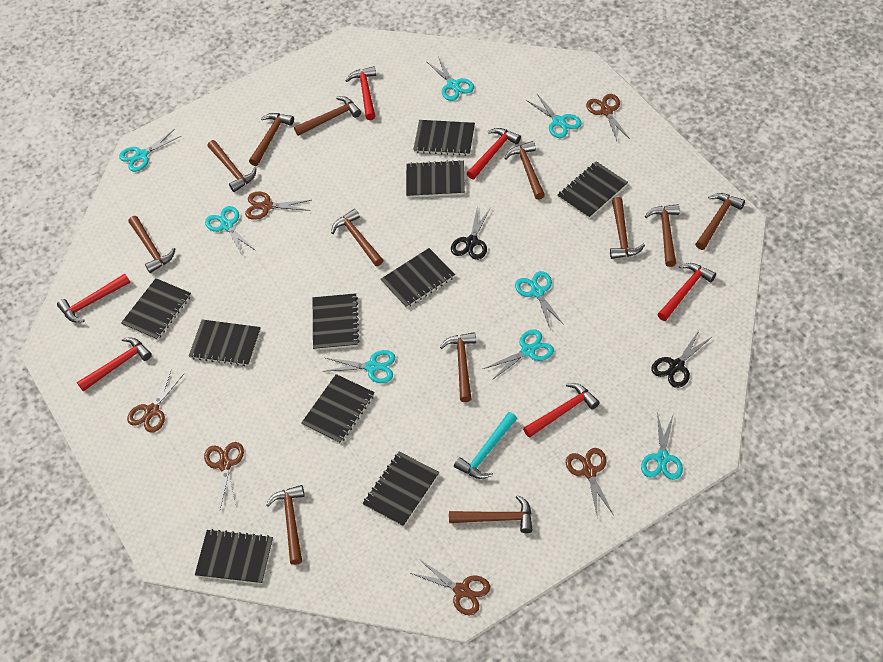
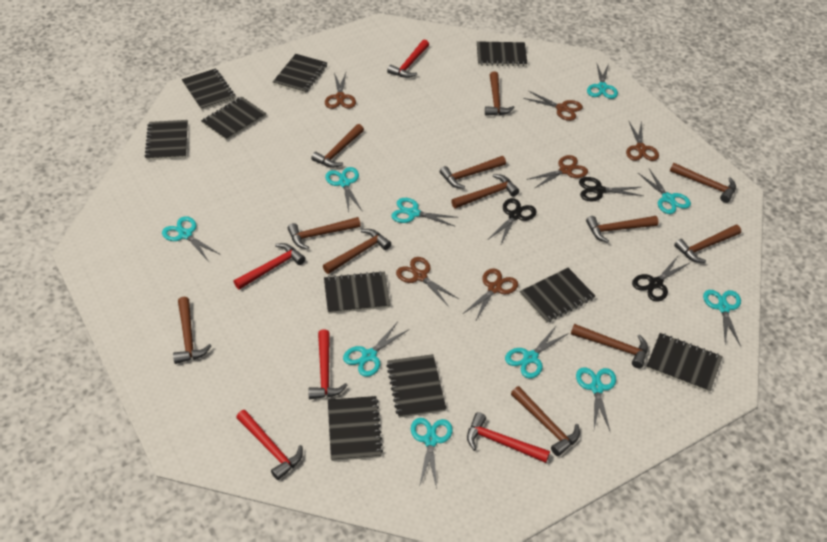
black scissors: 2 -> 3
red hammer: 6 -> 5
turquoise hammer: 1 -> 0
turquoise scissors: 8 -> 10

